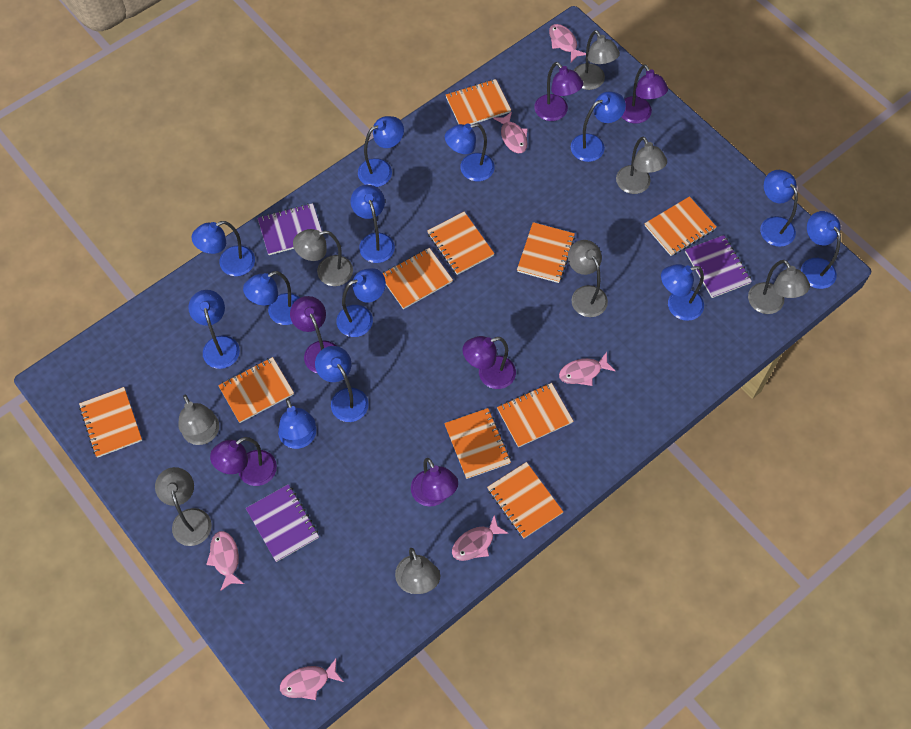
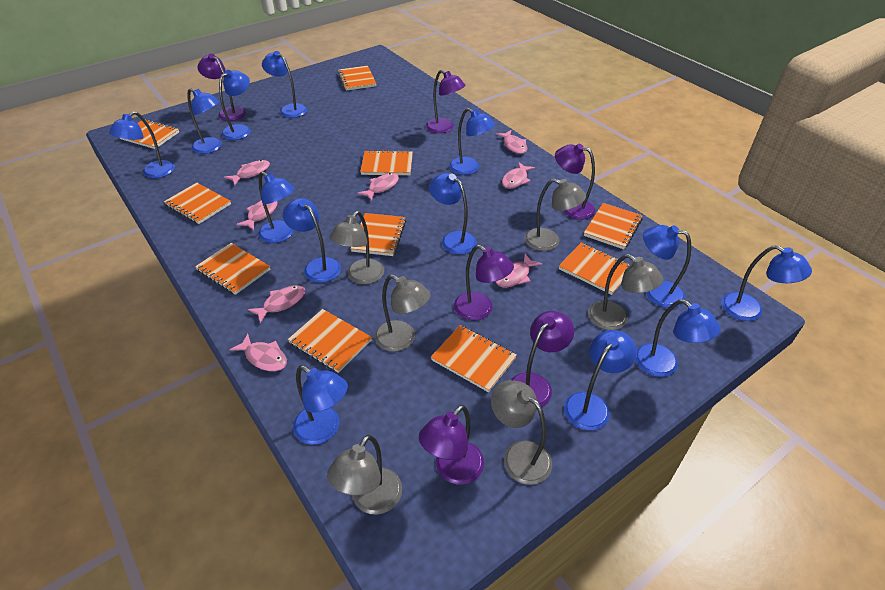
grey lamp: 8 -> 6
pink fish: 6 -> 8
purple notebook: 3 -> 0

